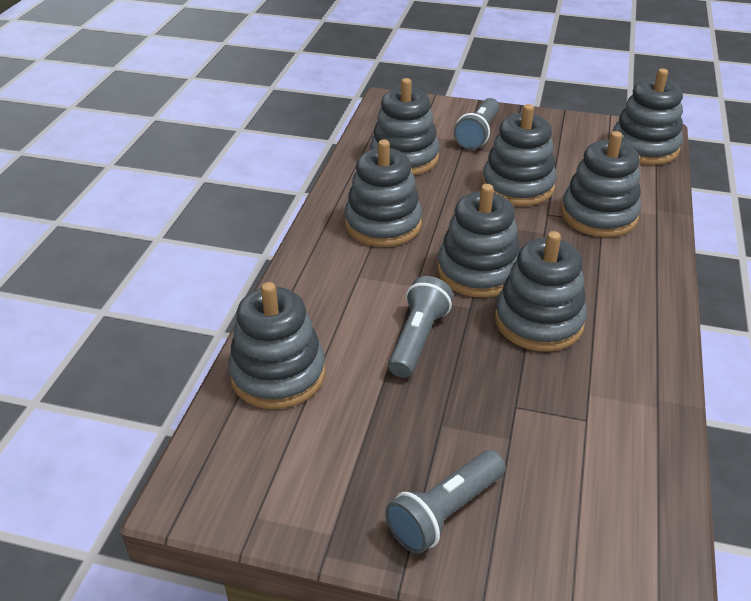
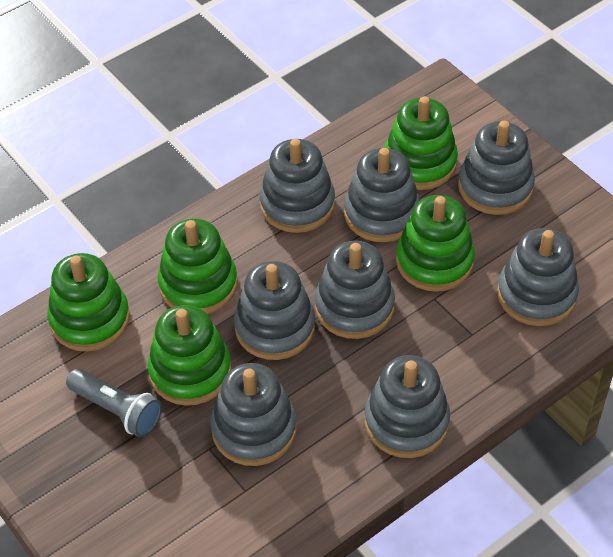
green stacking toy: 0 -> 5
grey flashlight: 3 -> 1

